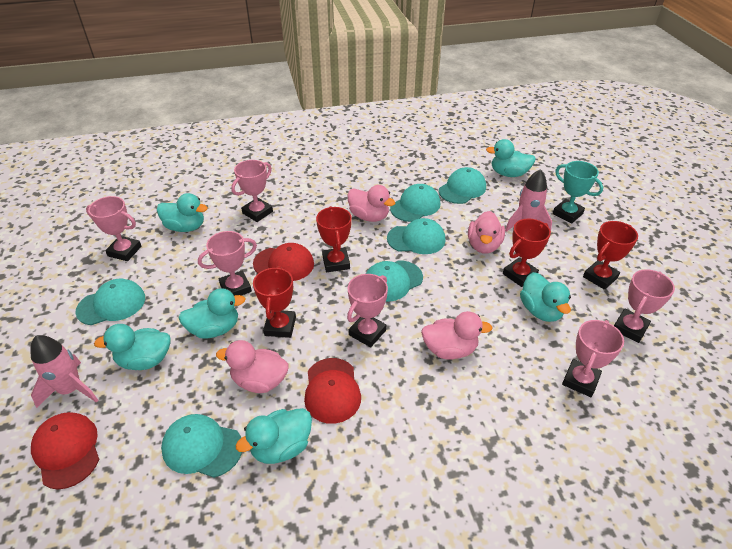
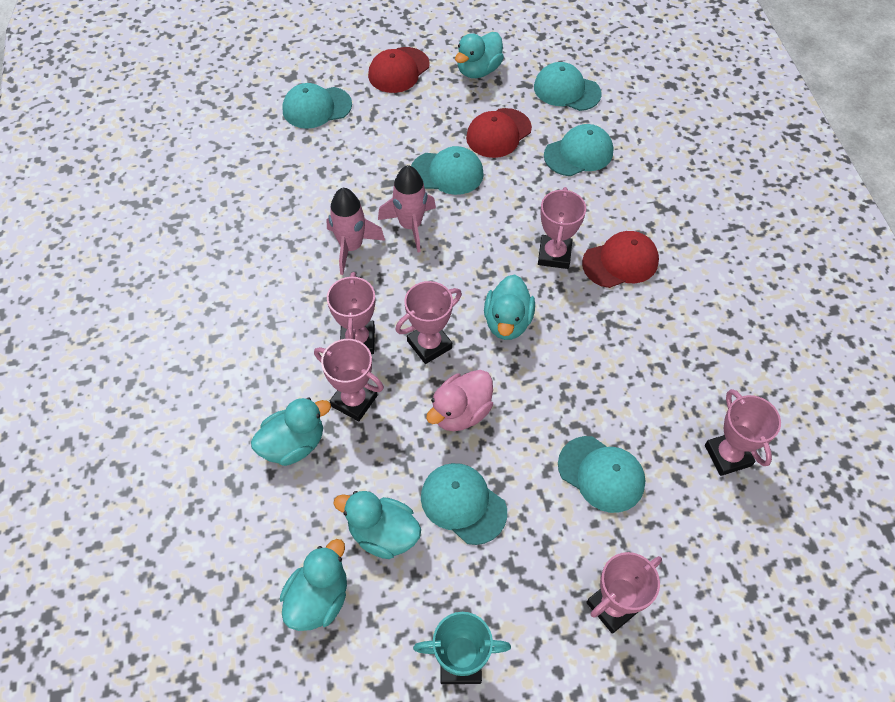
pink duck: 4 -> 1
red trophy: 4 -> 0
turquoise duck: 6 -> 5

